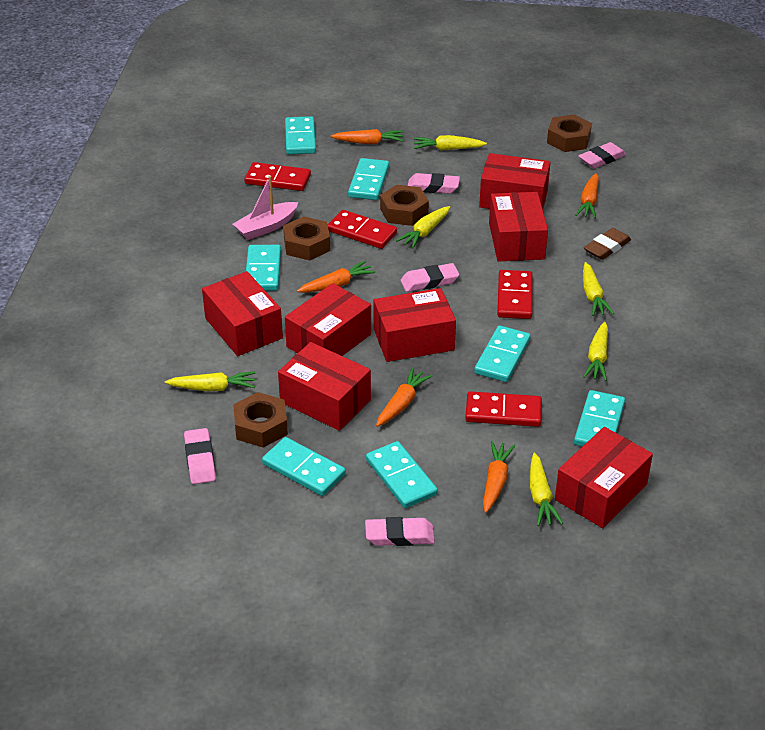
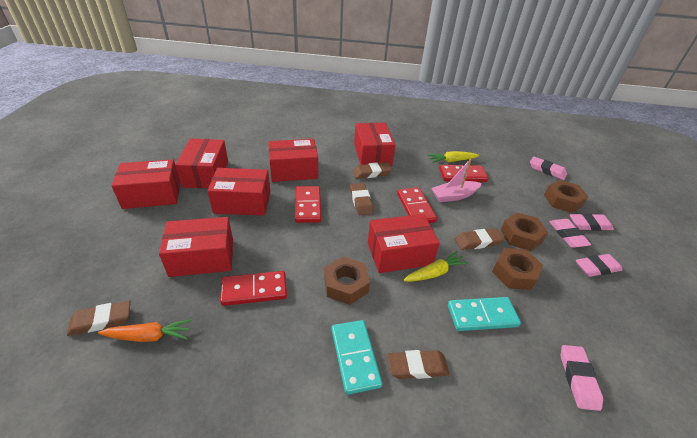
brown eraser: 1 -> 5
orange carrot: 5 -> 1
turquoise domino: 7 -> 2
yellow carrot: 6 -> 2

